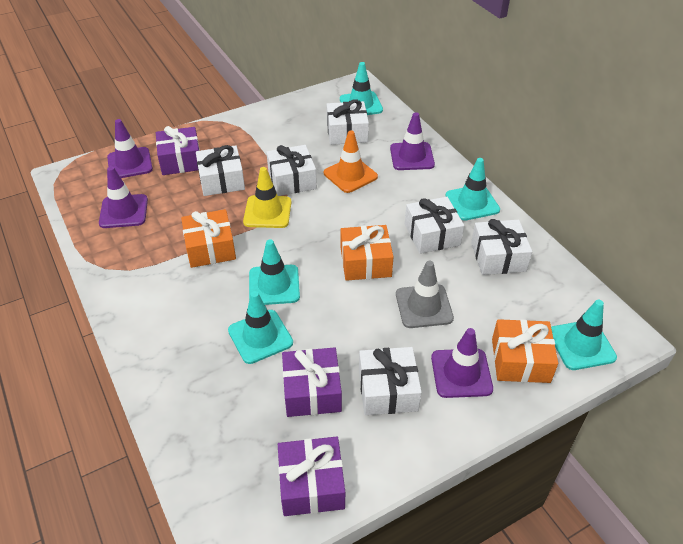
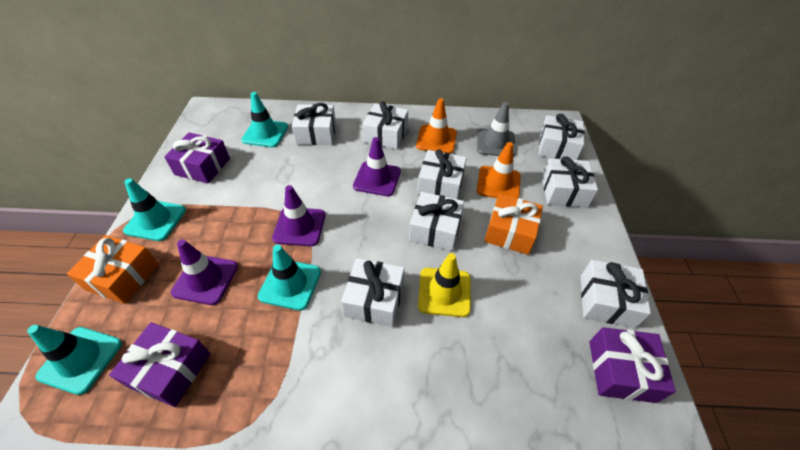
orange gift: 3 -> 2
orange traffic cone: 1 -> 2
purple traffic cone: 4 -> 3
turquoise traffic cone: 5 -> 4
white gift: 6 -> 8

